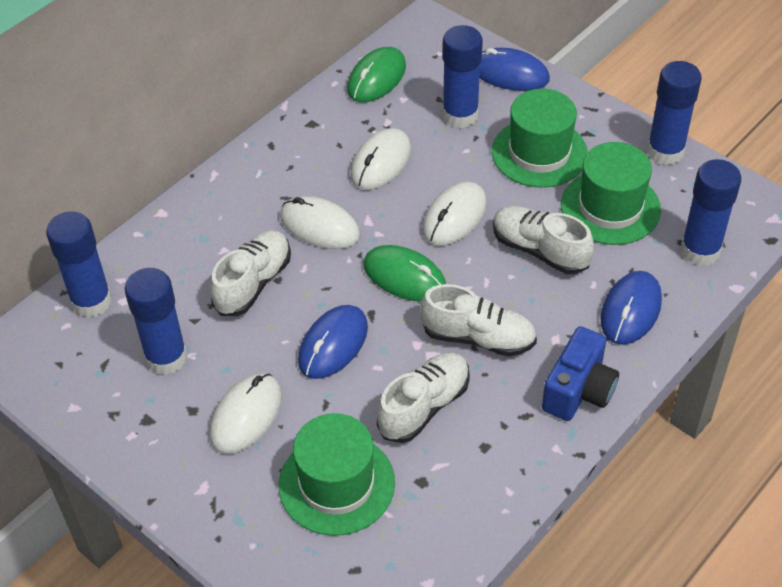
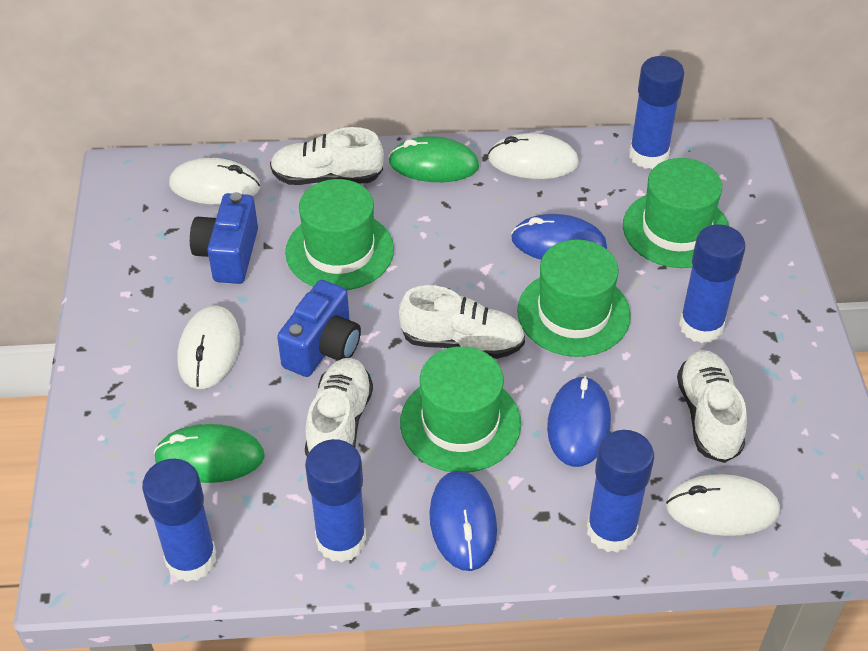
blue camera: 1 -> 2
green hat: 3 -> 4

